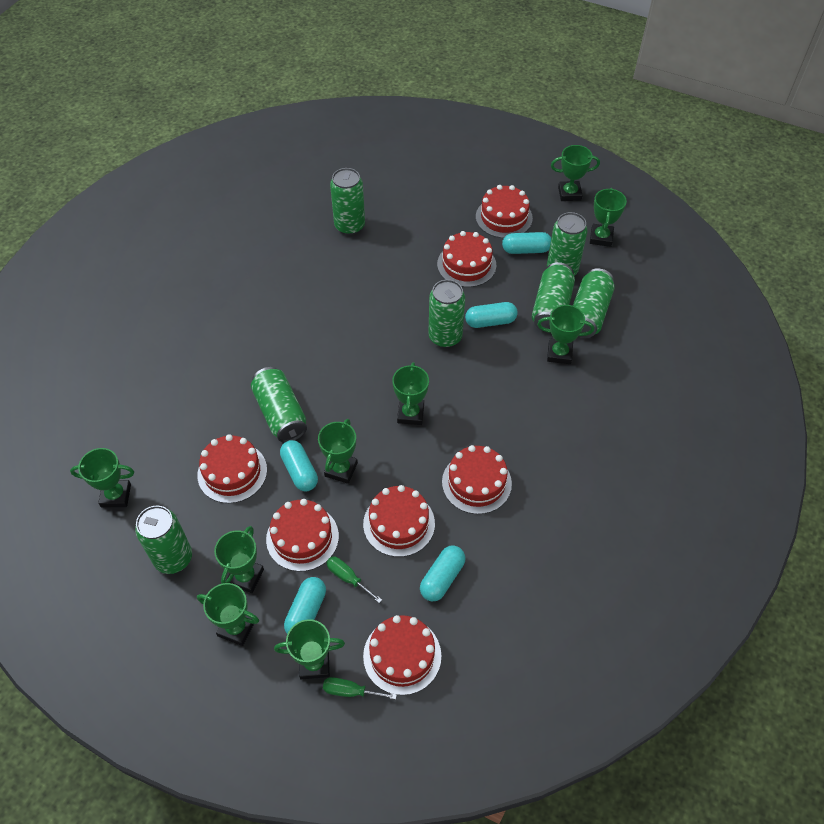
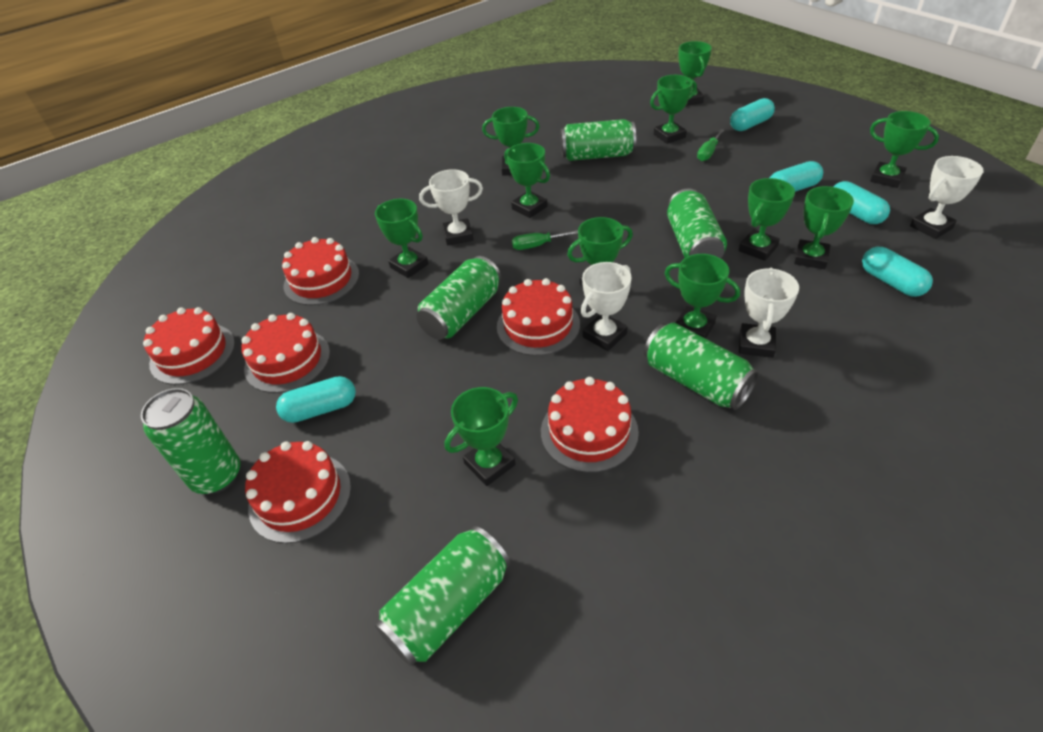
green can: 7 -> 6
green trophy: 9 -> 11
red cake: 7 -> 6
white trophy: 0 -> 4

